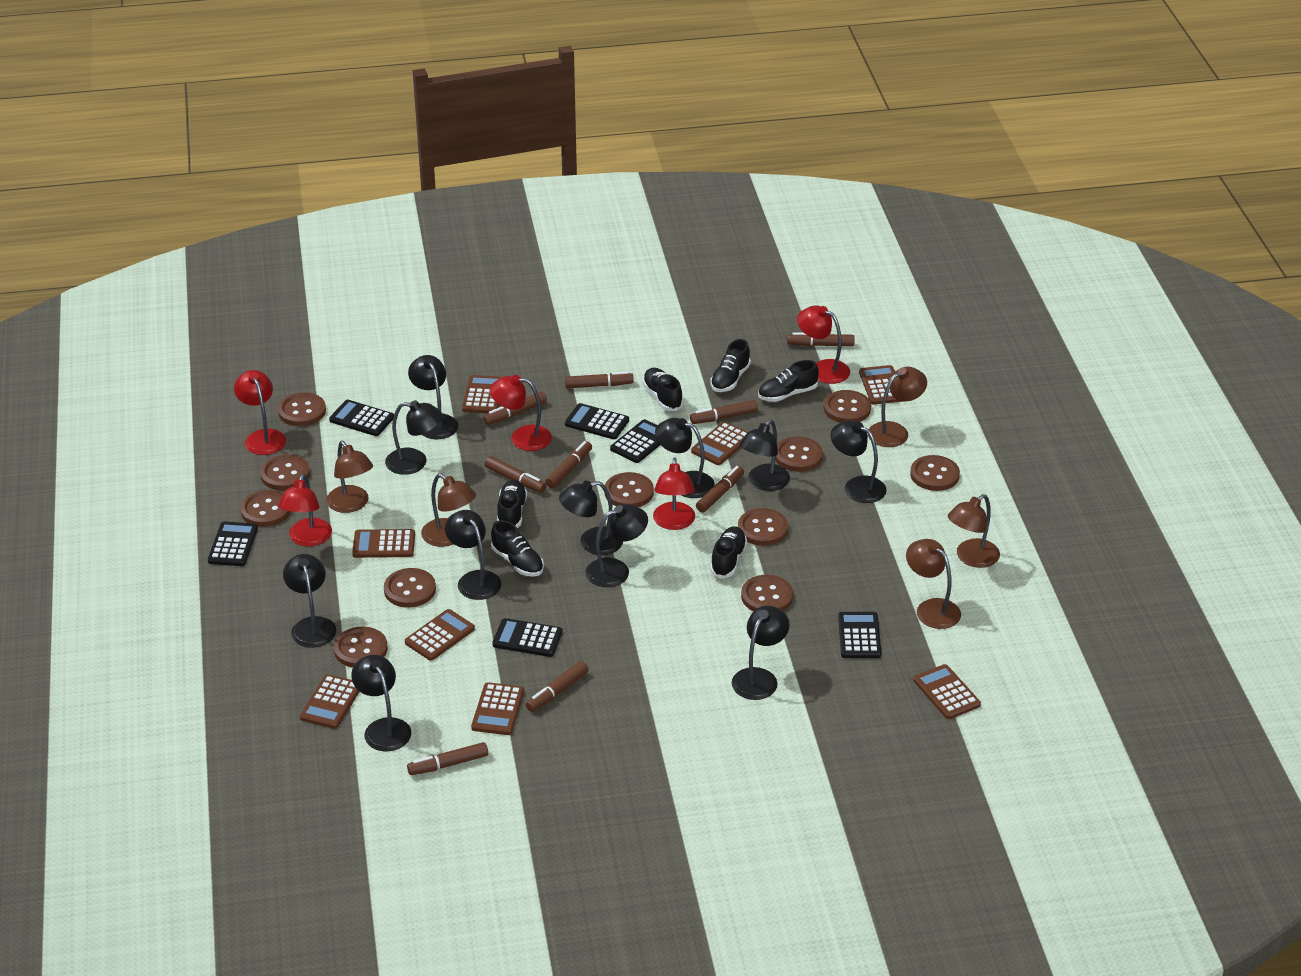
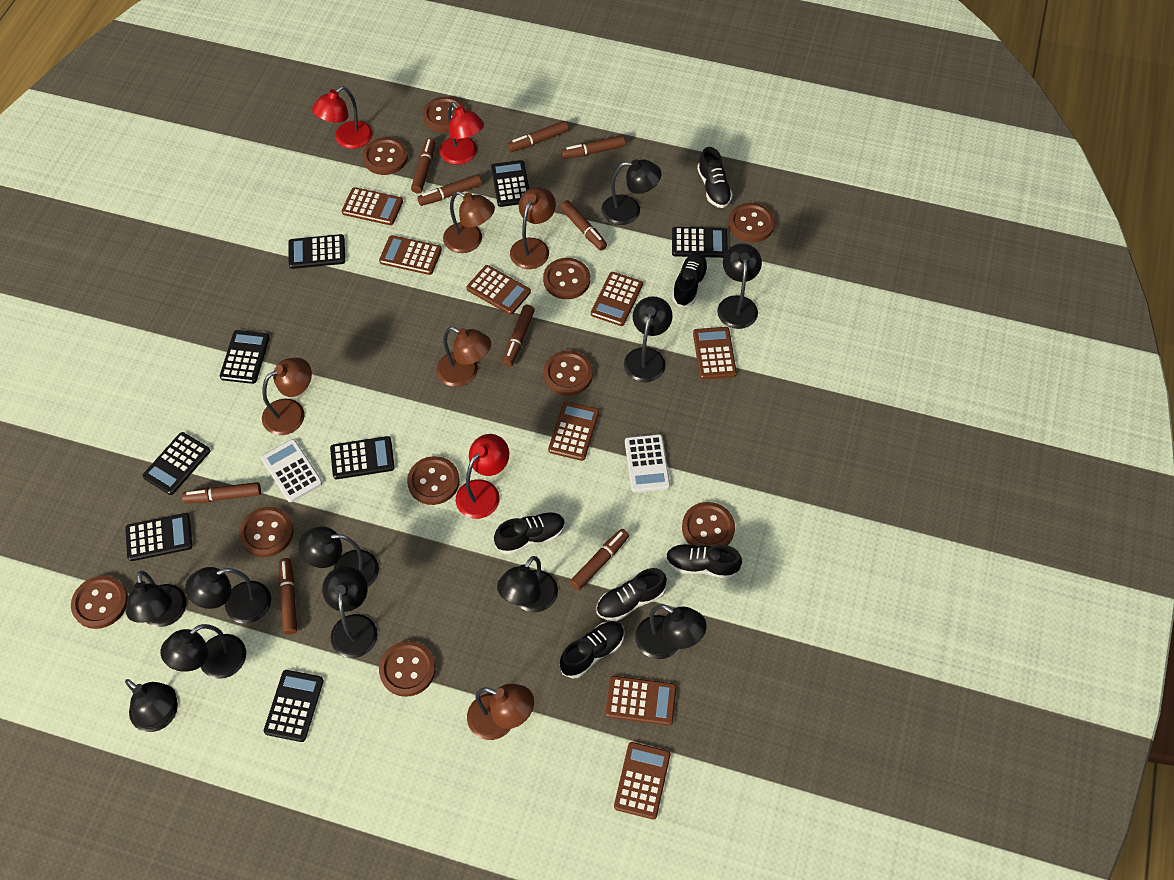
black calculator: 6 -> 8
brown button: 11 -> 10
red lamp: 5 -> 3
white calculator: 0 -> 2

